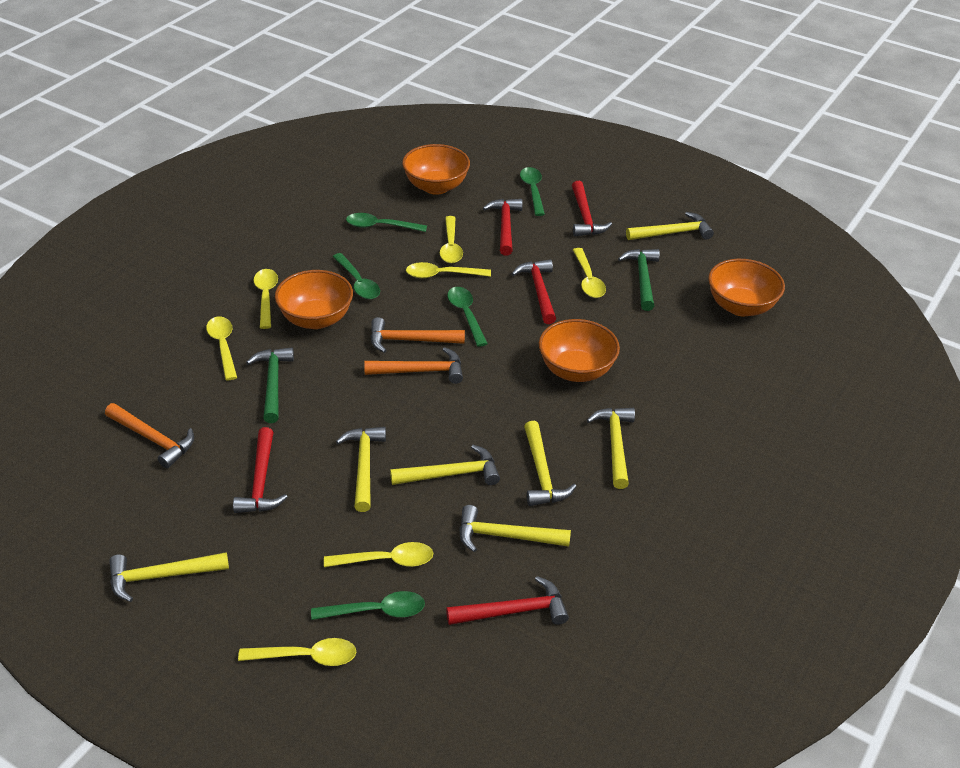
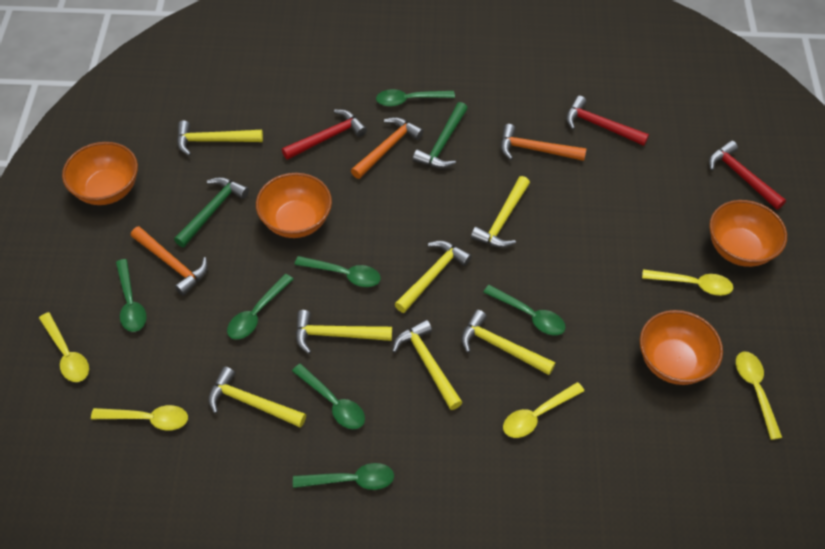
green spoon: 5 -> 7
red hammer: 5 -> 3
yellow spoon: 7 -> 5

